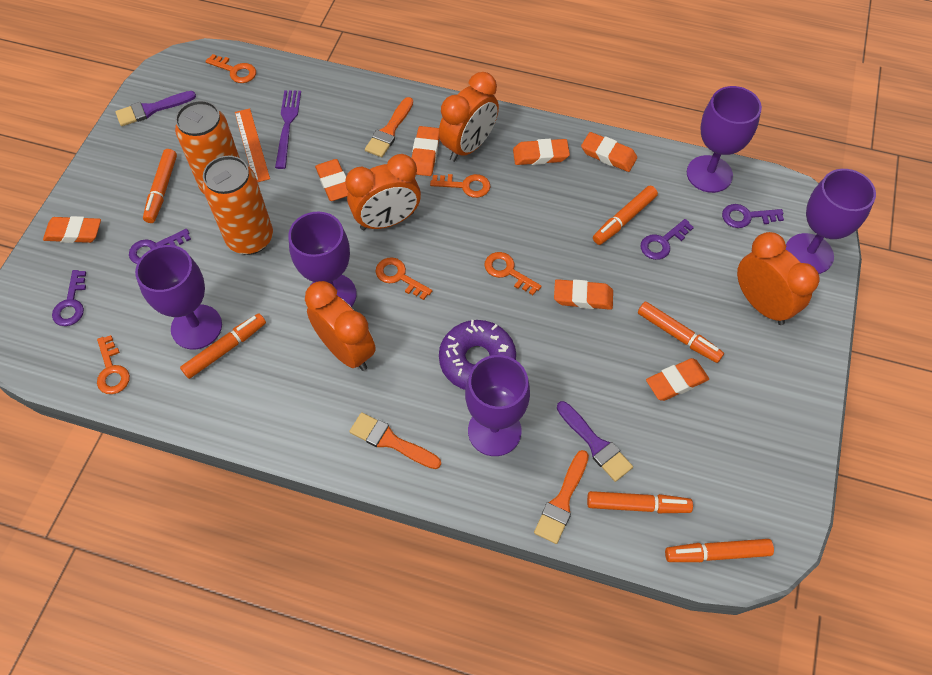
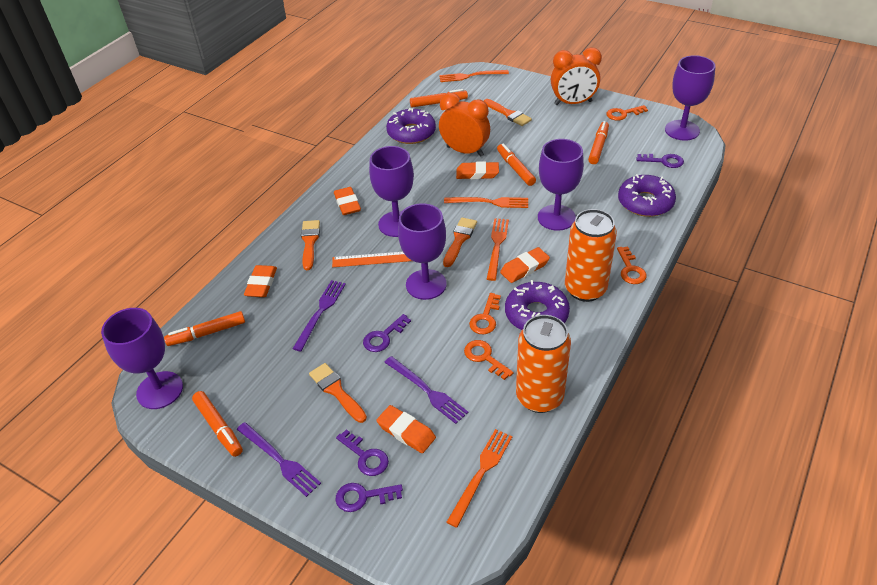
orange brush: 3 -> 4
orange clock: 4 -> 2
orange eraser: 7 -> 5
orange fork: 0 -> 4
orange key: 5 -> 4
orange marker: 6 -> 5
purple brush: 2 -> 0
purple donut: 1 -> 3
purple fork: 1 -> 3

